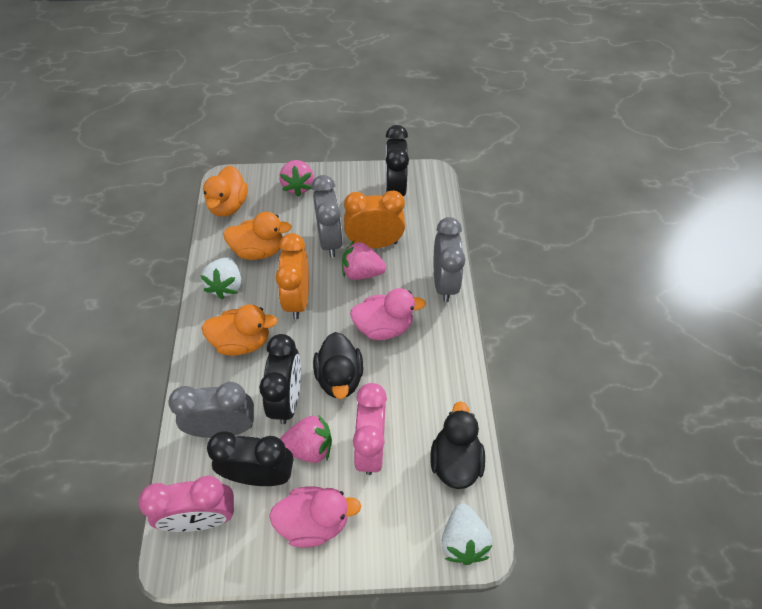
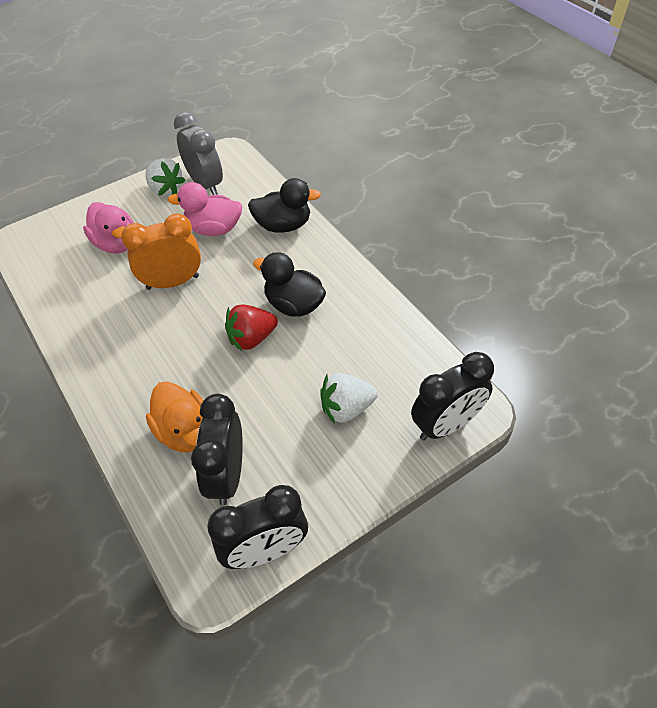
grey clock: 3 -> 1
orange clock: 2 -> 1
orange duck: 3 -> 1
pink clock: 2 -> 0
pink strawberry: 3 -> 0
red strawberry: 0 -> 1

